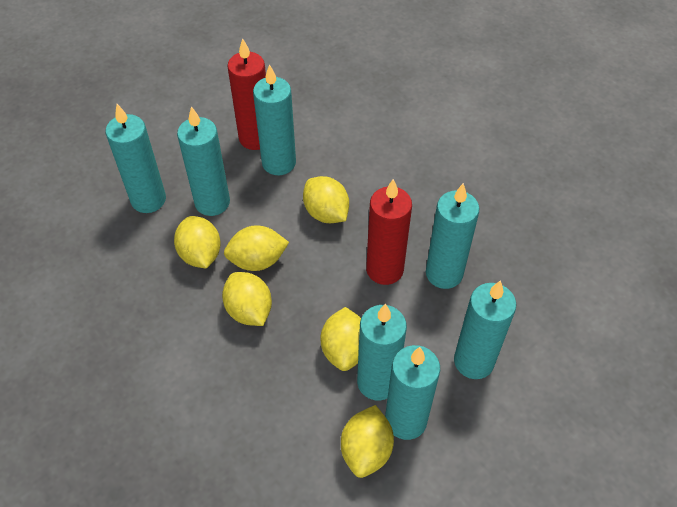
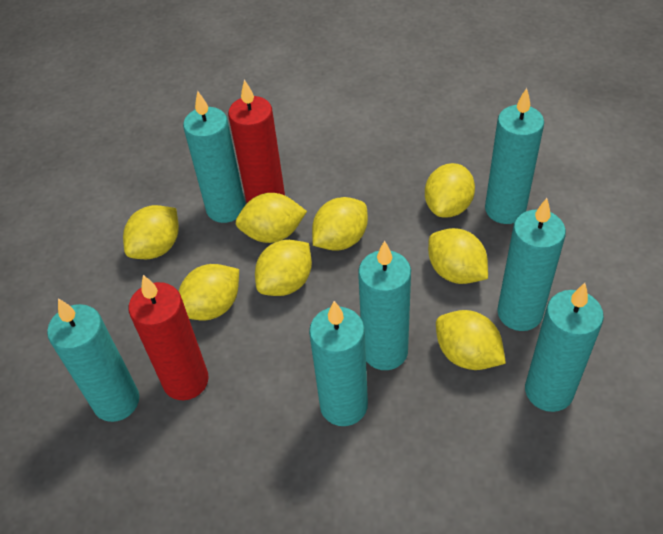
yellow lemon: 6 -> 8

